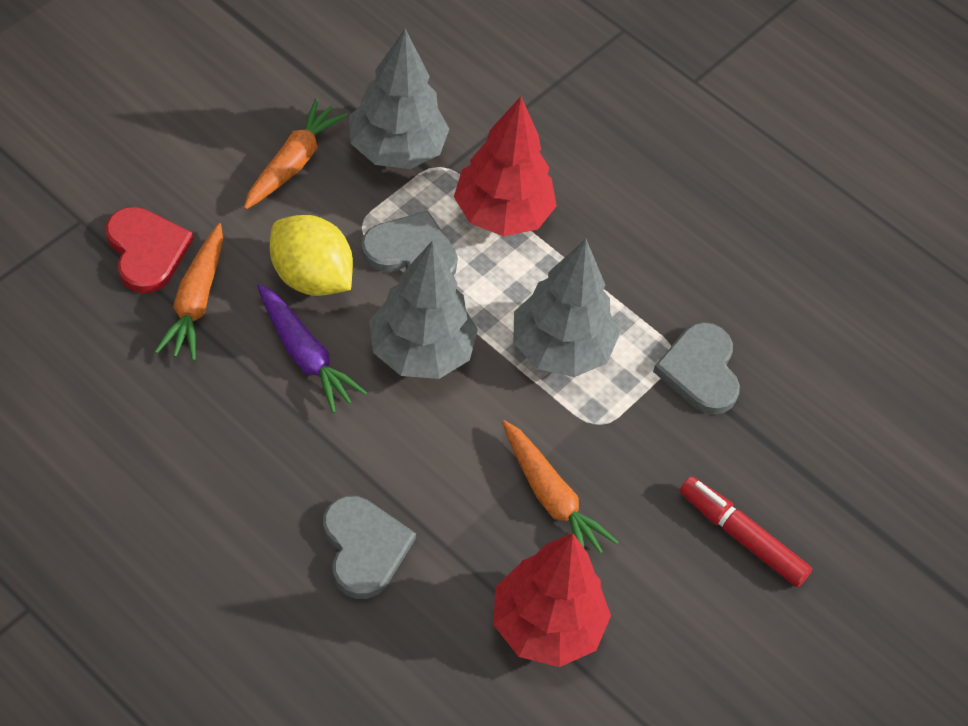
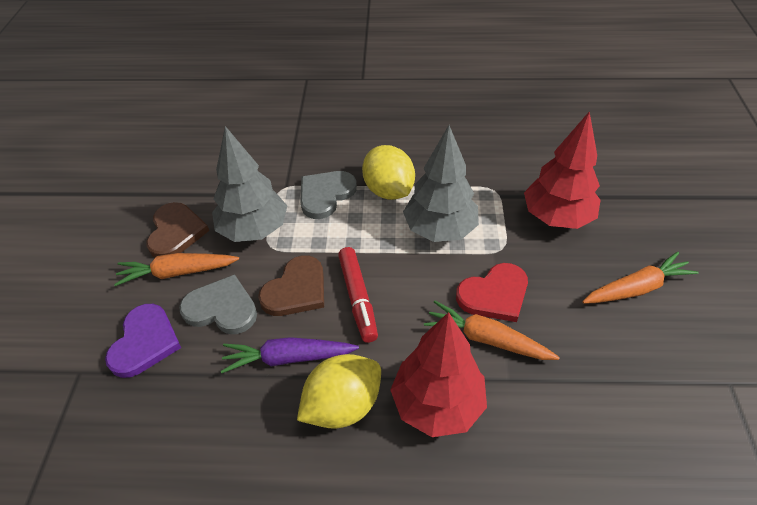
brown heart: 0 -> 2
grey heart: 3 -> 2
grey tree: 3 -> 2
purple heart: 0 -> 1
yellow lemon: 1 -> 2

